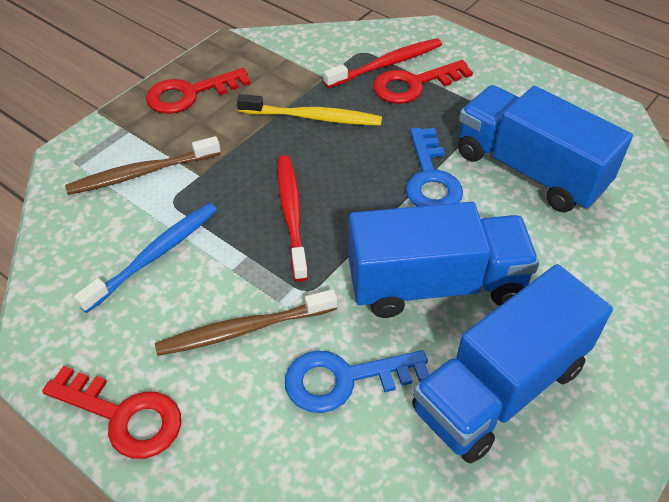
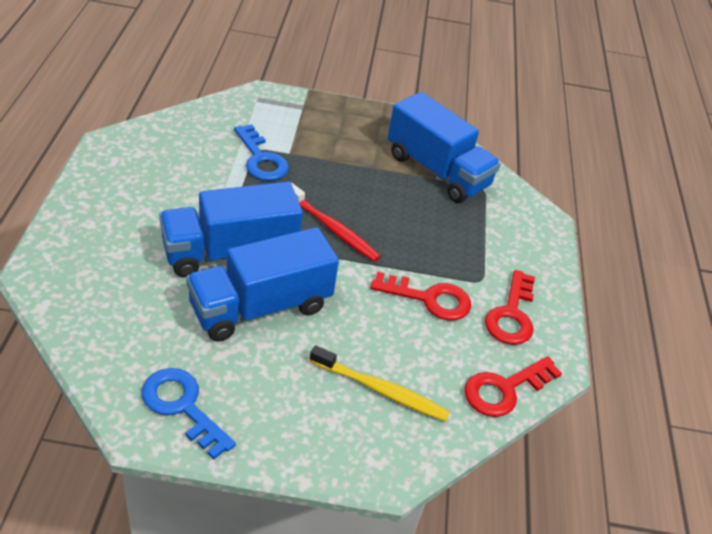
blue toothbrush: 1 -> 0
brown toothbrush: 2 -> 0
red toothbrush: 2 -> 1

